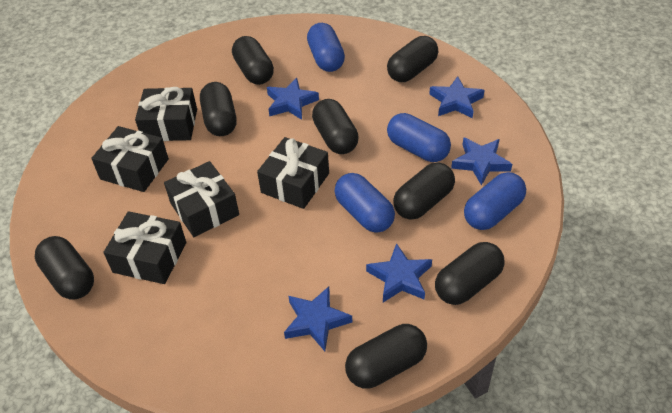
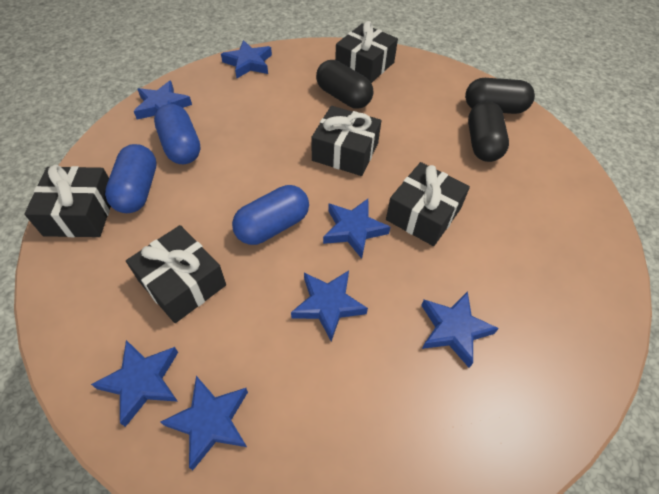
black capsule: 8 -> 3
blue capsule: 4 -> 3
blue star: 5 -> 7

